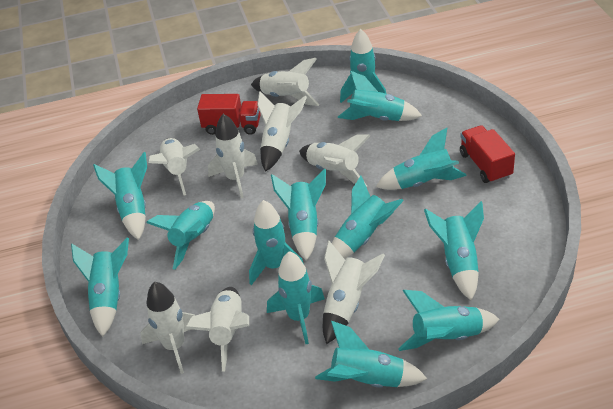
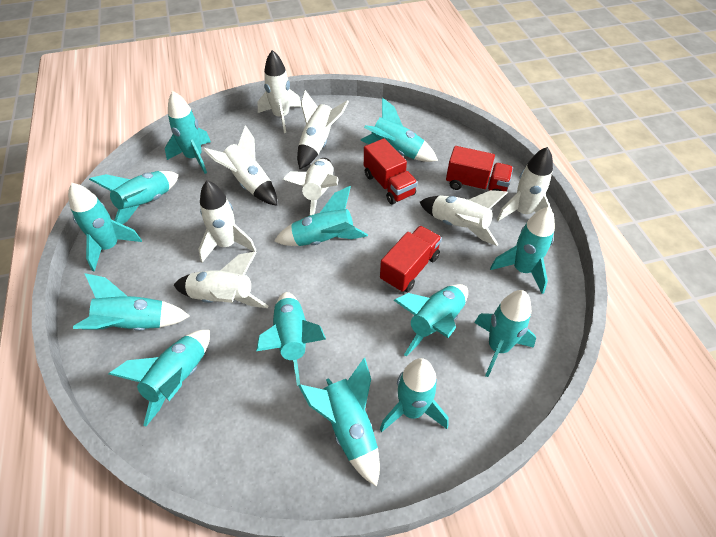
red truck: 2 -> 3

